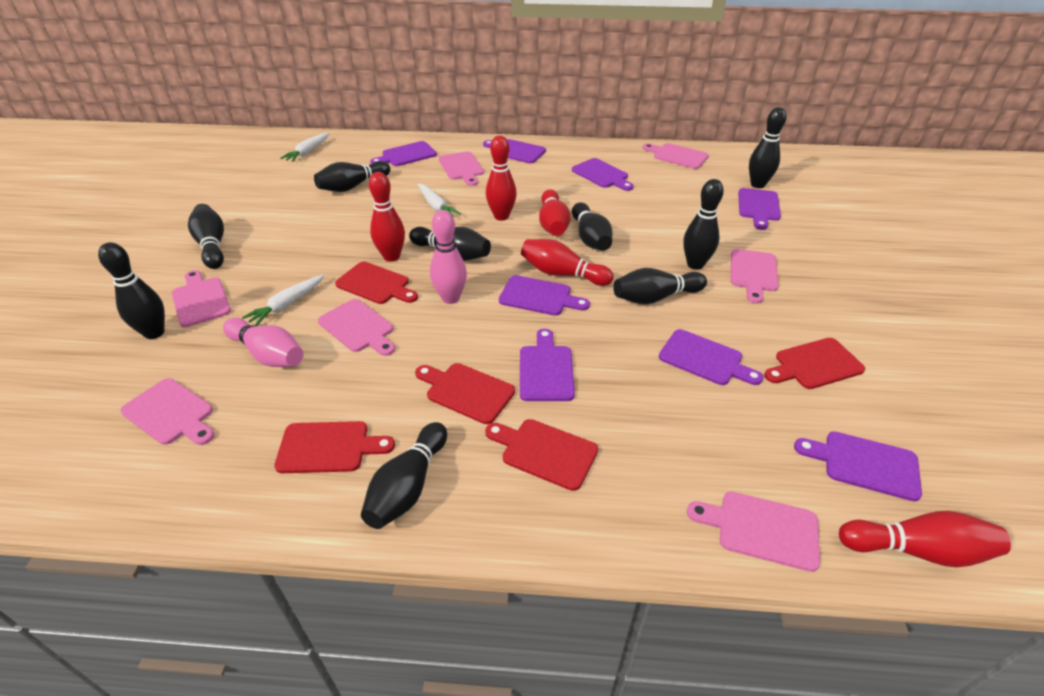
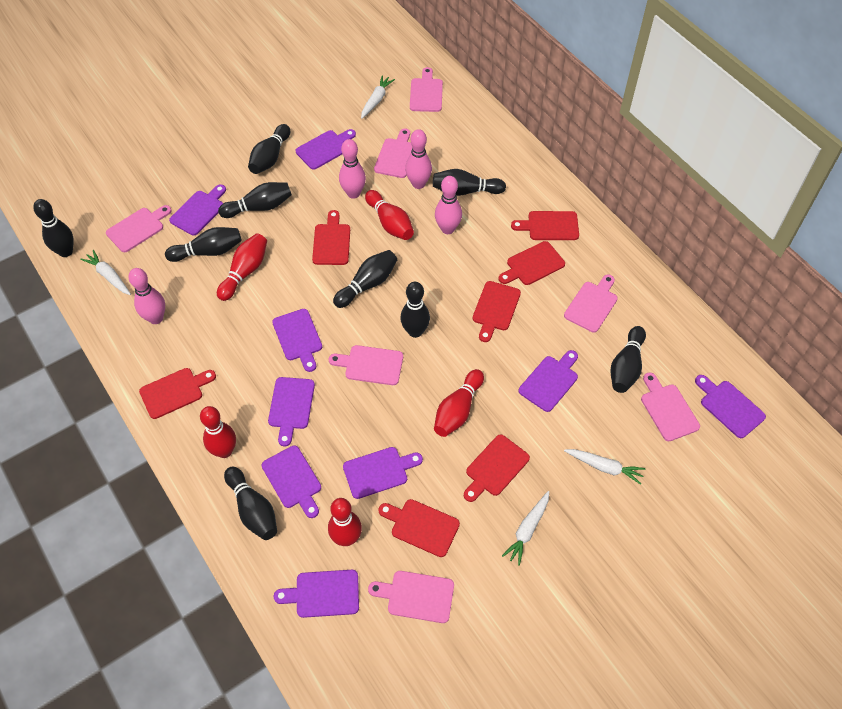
pink bowling pin: 2 -> 4
purple cutting board: 8 -> 9
red cutting board: 5 -> 7
white carrot: 3 -> 4

